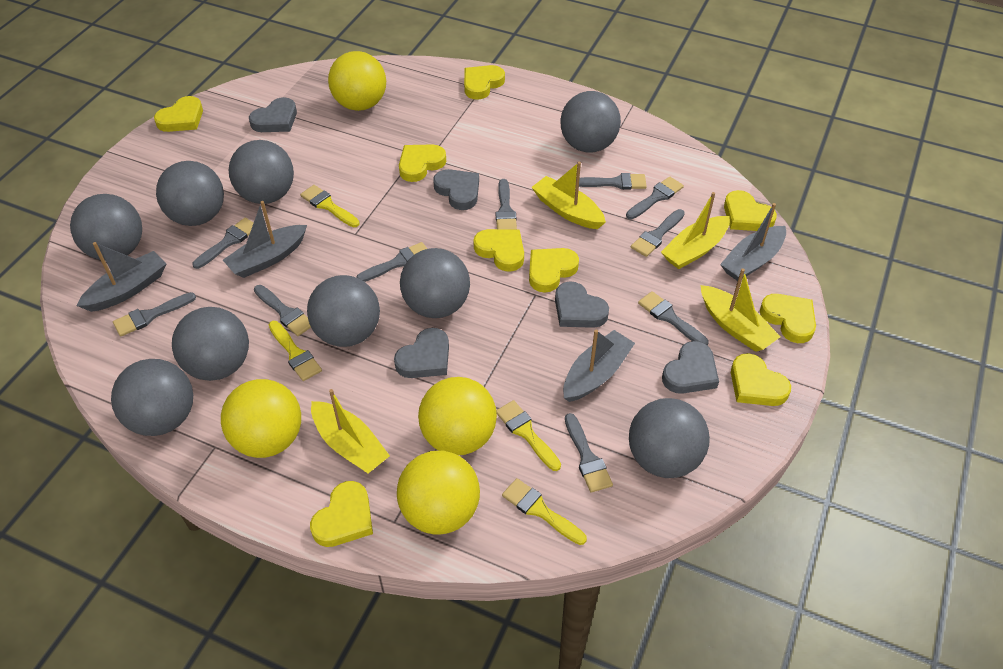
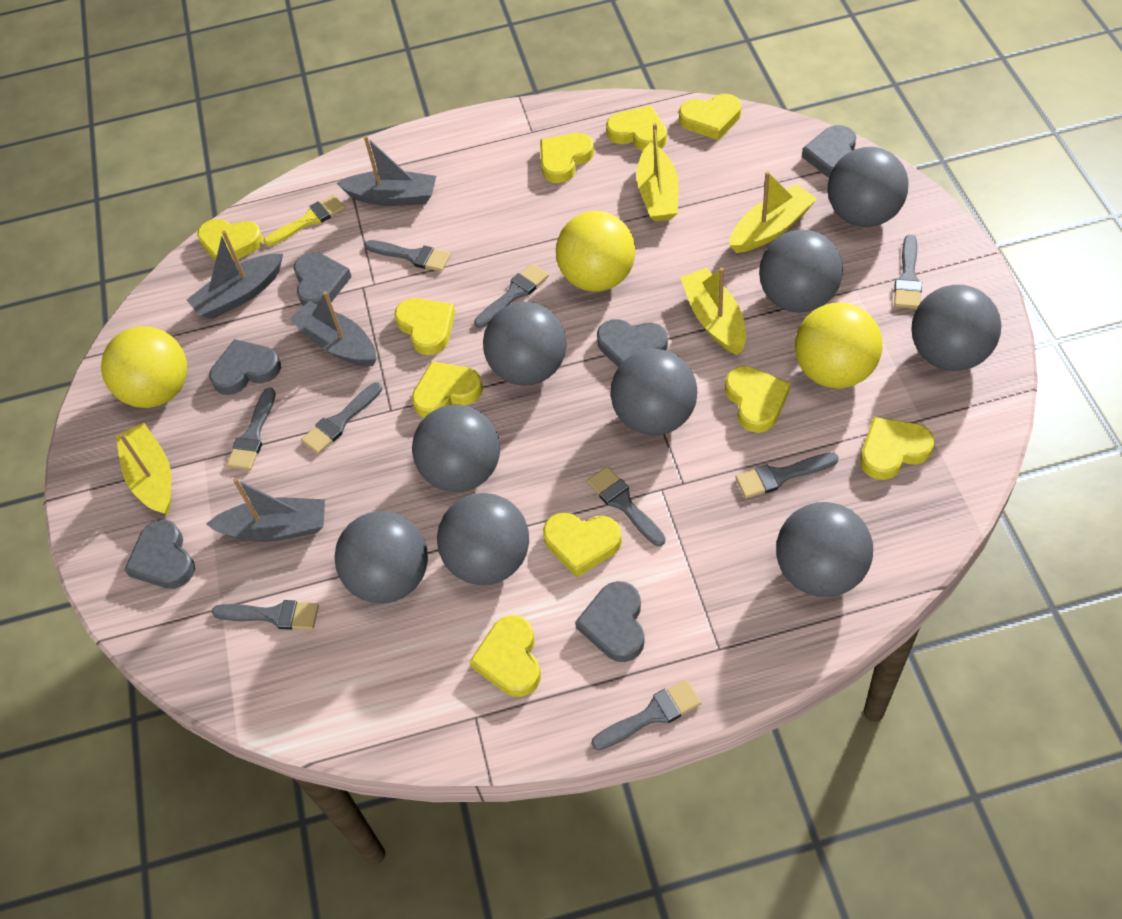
grey brush: 10 -> 9
grey heart: 5 -> 6
yellow ball: 4 -> 3
yellow brush: 4 -> 1
yellow heart: 9 -> 10

